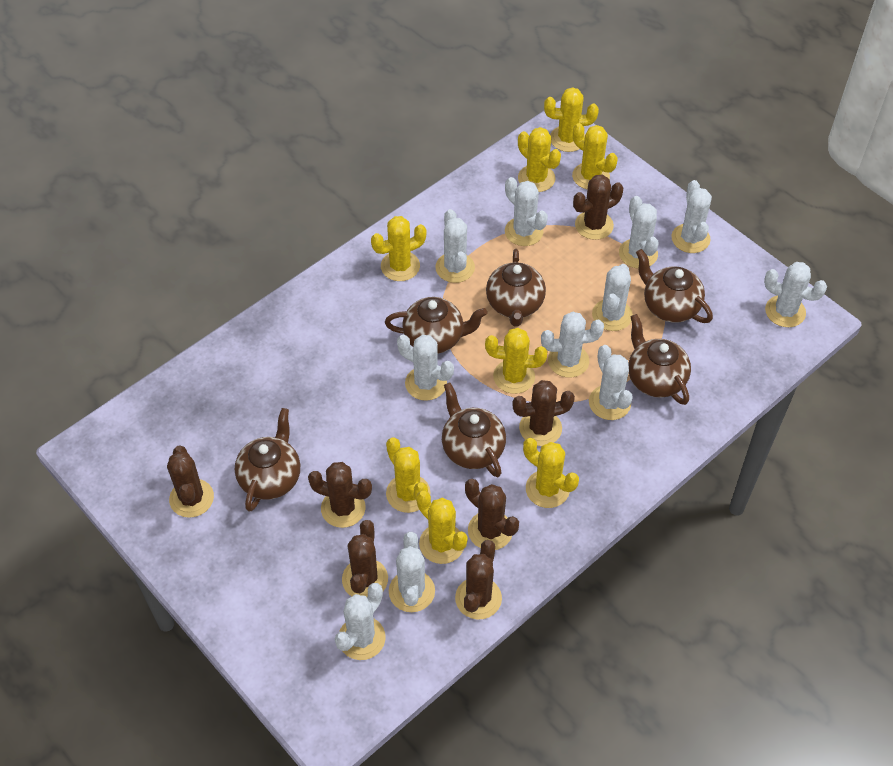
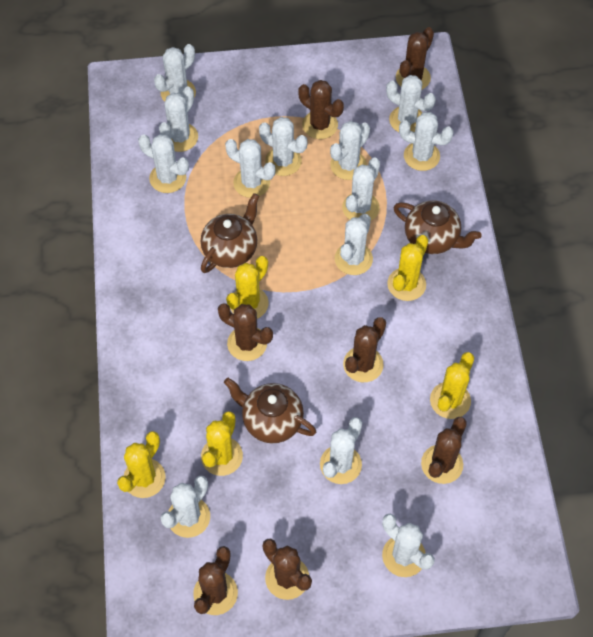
brown teapot: 6 -> 3
white cactus: 11 -> 13
yellow cactus: 8 -> 5

